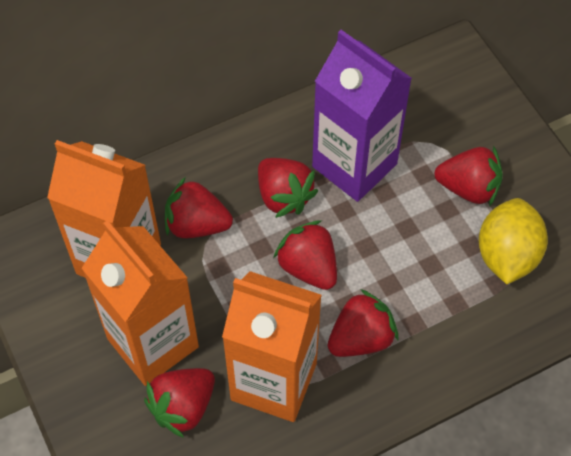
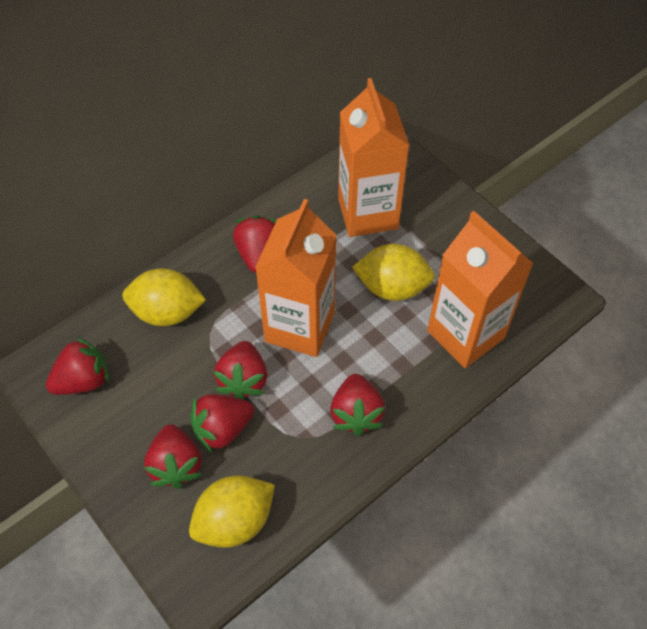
purple carton: 1 -> 0
yellow lemon: 1 -> 3

